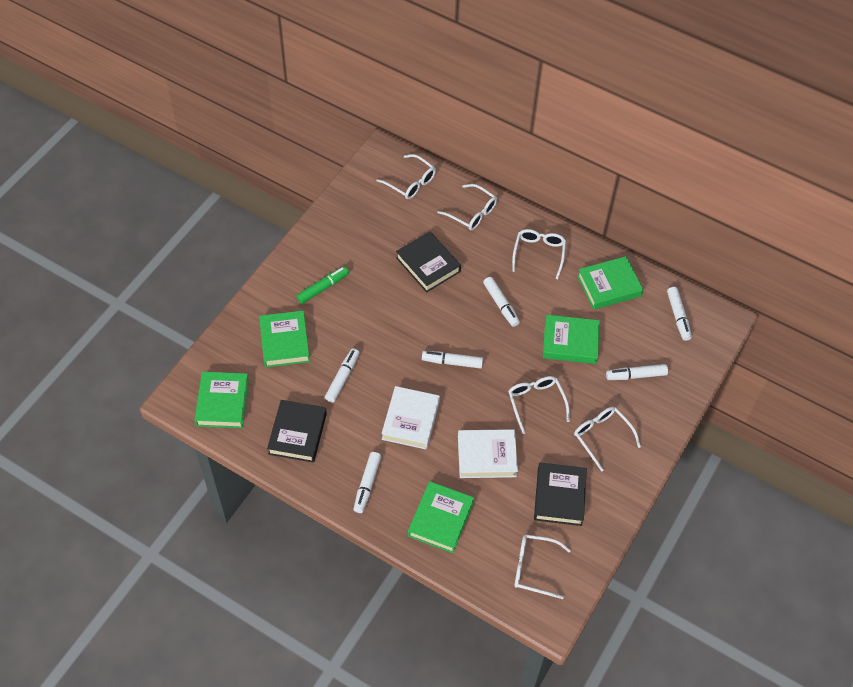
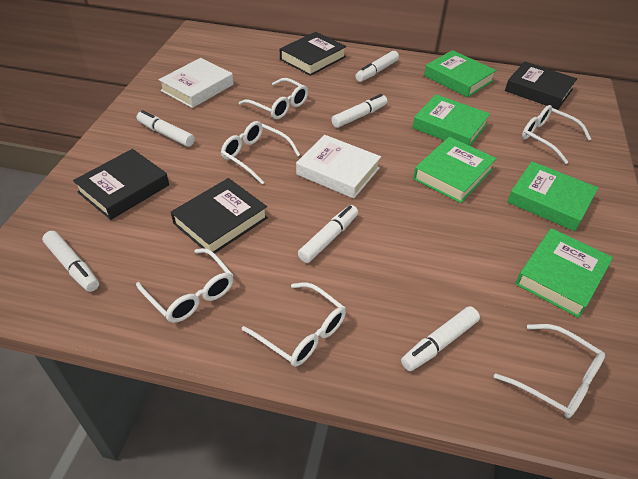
black book: 3 -> 4
green marker: 1 -> 0

